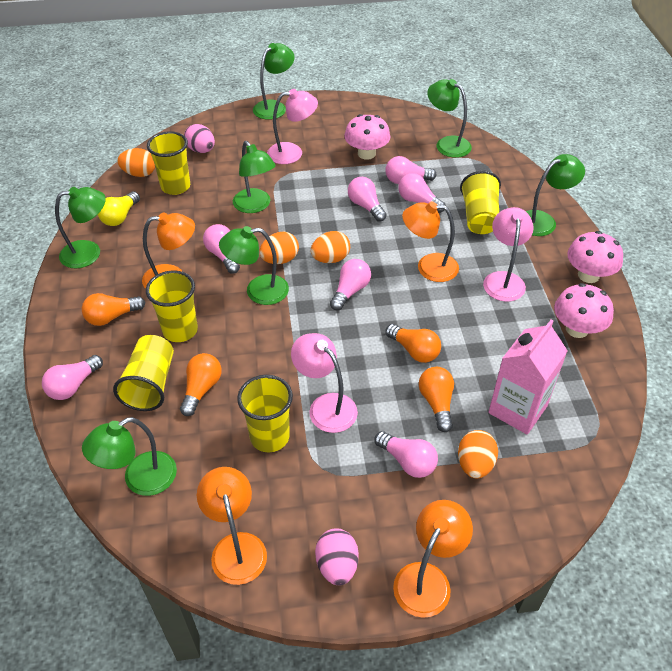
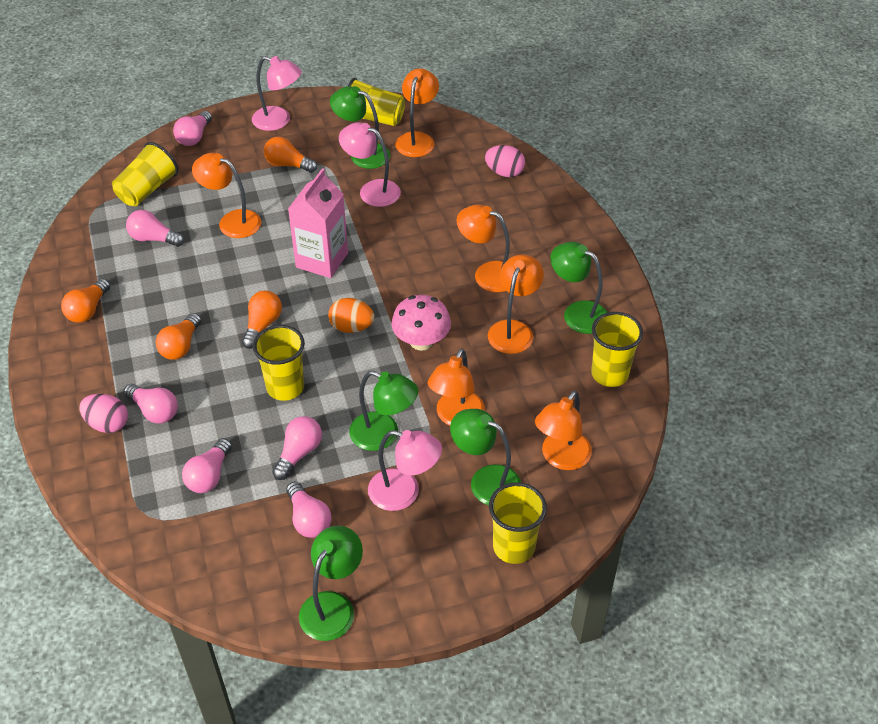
green lamp: 7 -> 5
orange egg: 4 -> 1
orange lamp: 4 -> 6
pink light bulb: 7 -> 6
pink mushroom: 3 -> 1
yellow light bulb: 1 -> 0

